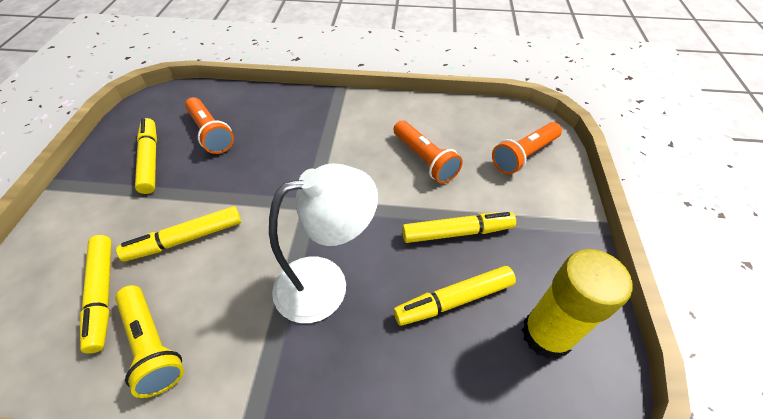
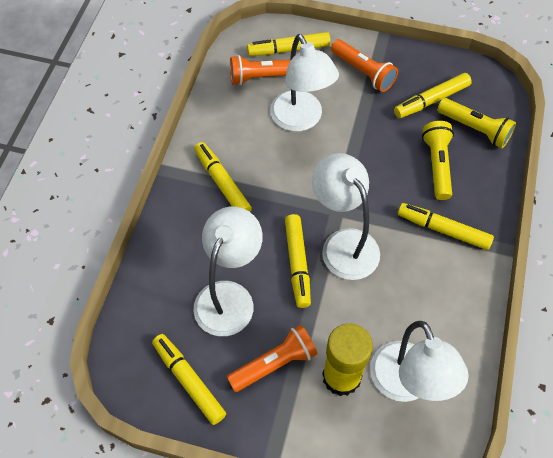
white lamp: 1 -> 4
yellow flashlight: 1 -> 2
yellow marker: 5 -> 6

